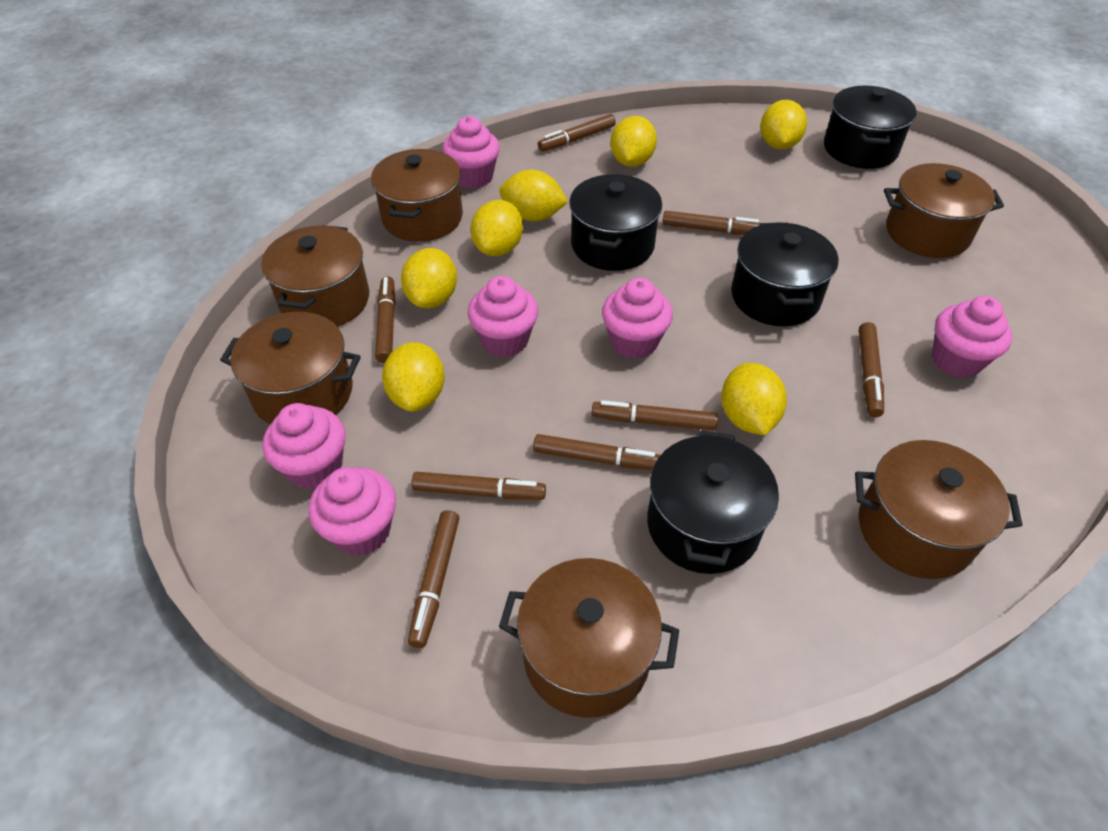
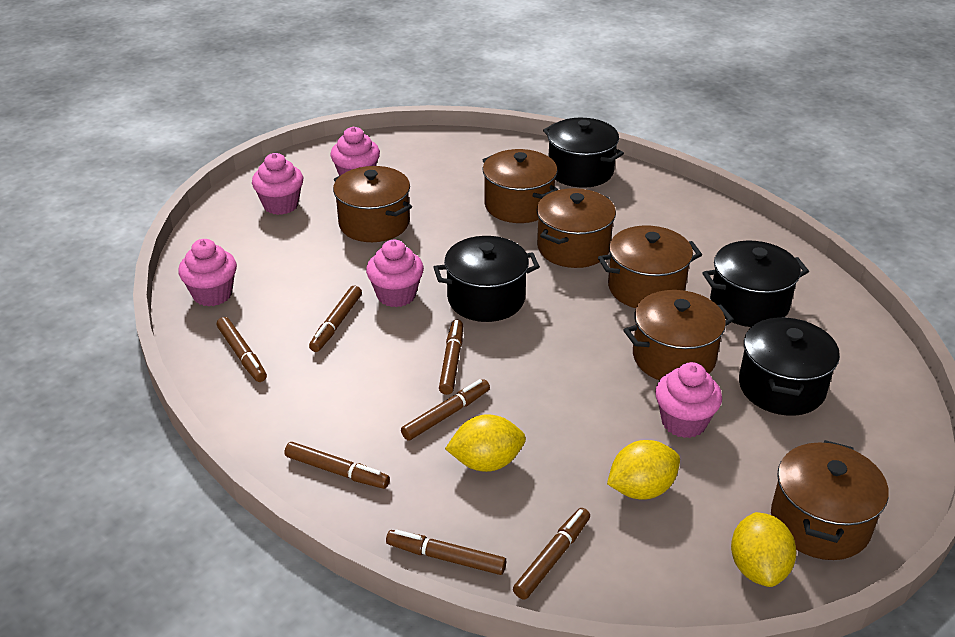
brown marker: 8 -> 7
pink cupcake: 6 -> 5
yellow lemon: 7 -> 3

